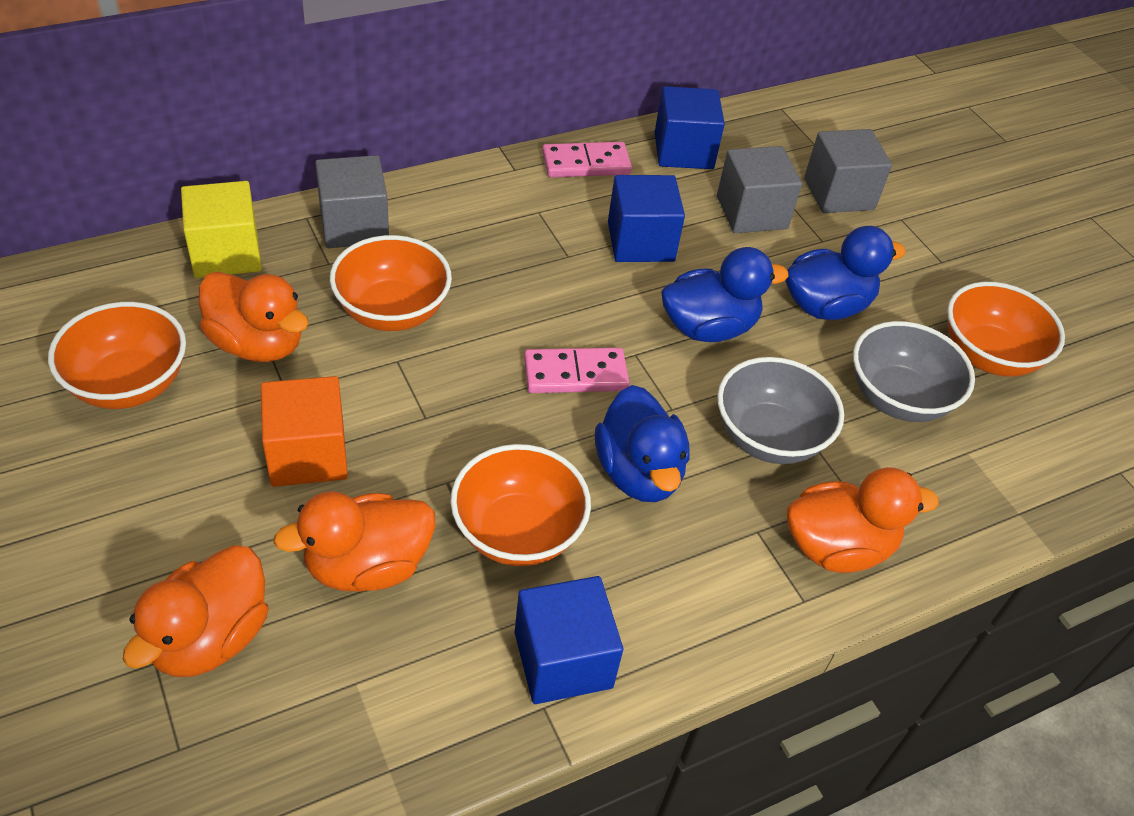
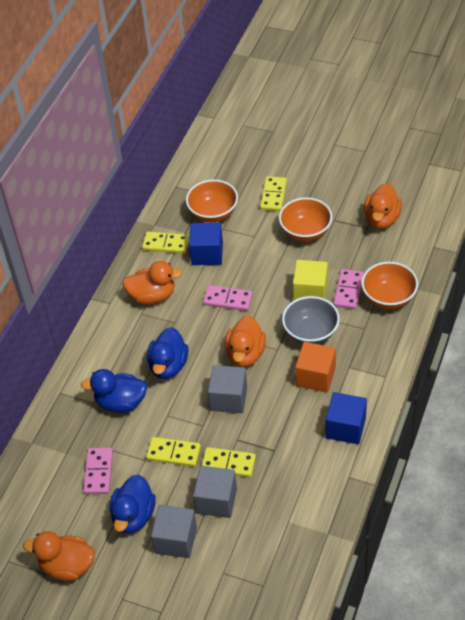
blue cube: 3 -> 2
grey bowl: 2 -> 1
orange bowl: 4 -> 3
pink domino: 2 -> 3
yellow domino: 0 -> 4

